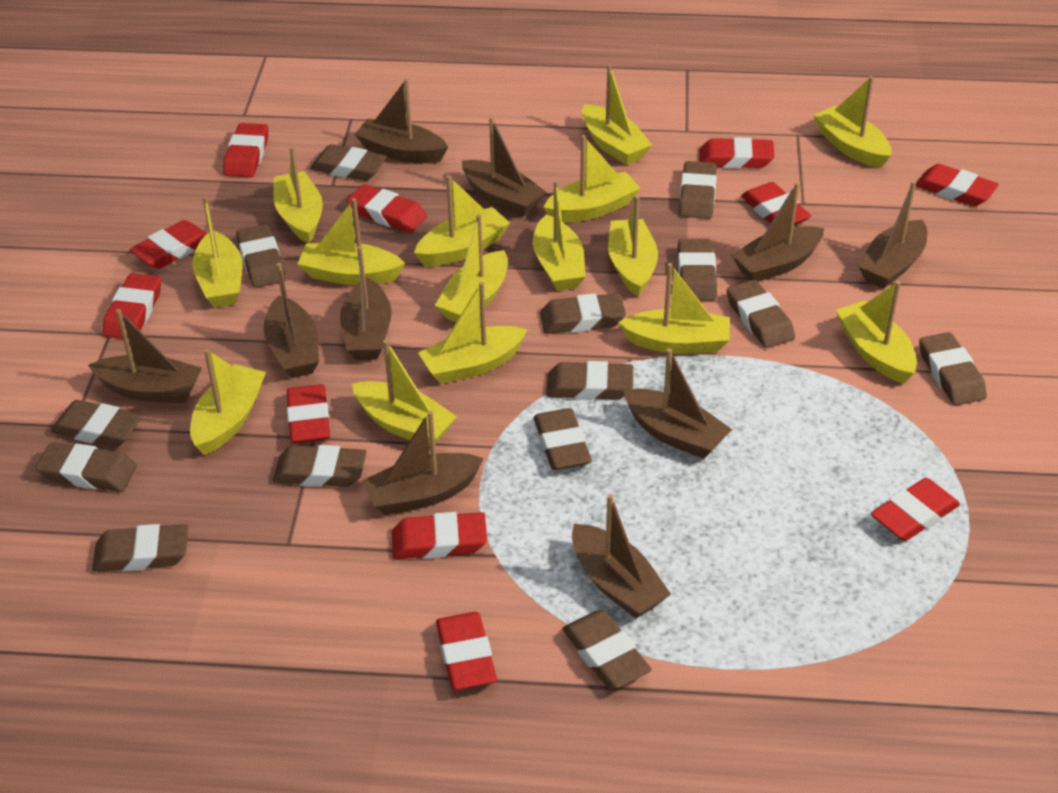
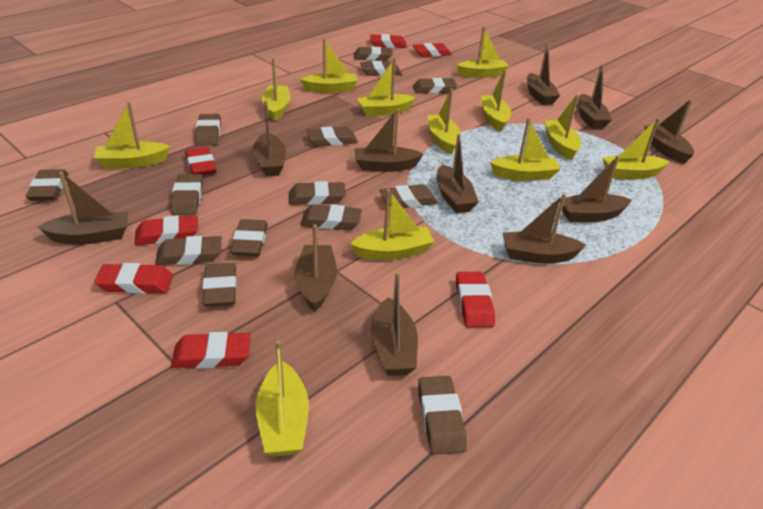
brown boat: 10 -> 11
red eraser: 11 -> 7
yellow boat: 15 -> 12

